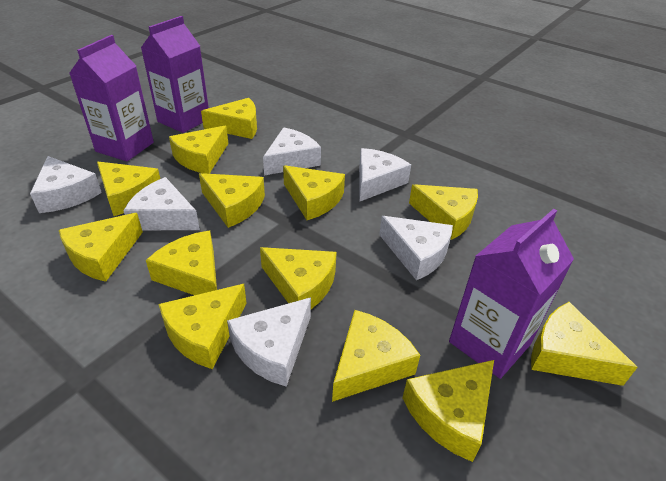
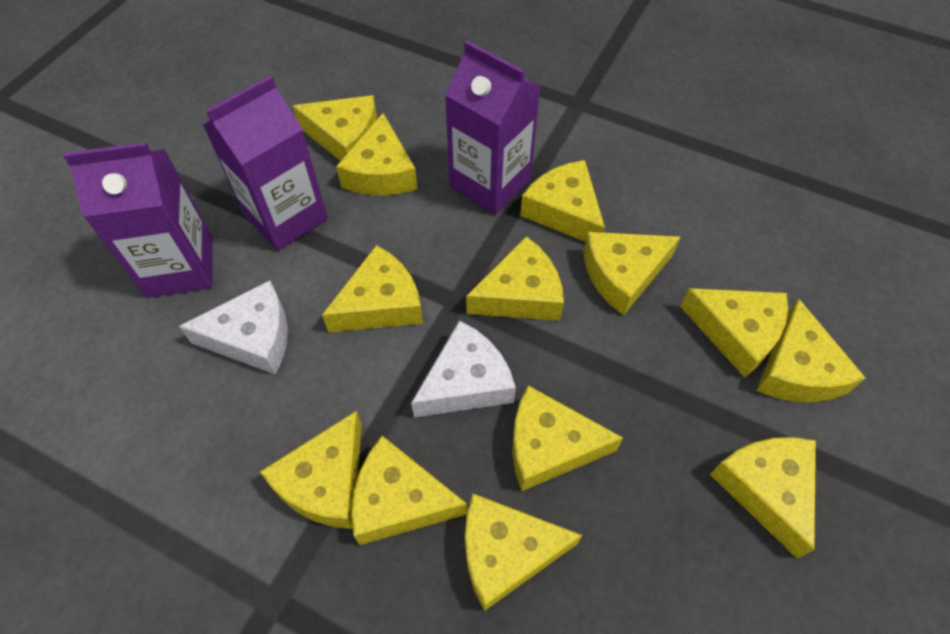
white cheese: 6 -> 2

